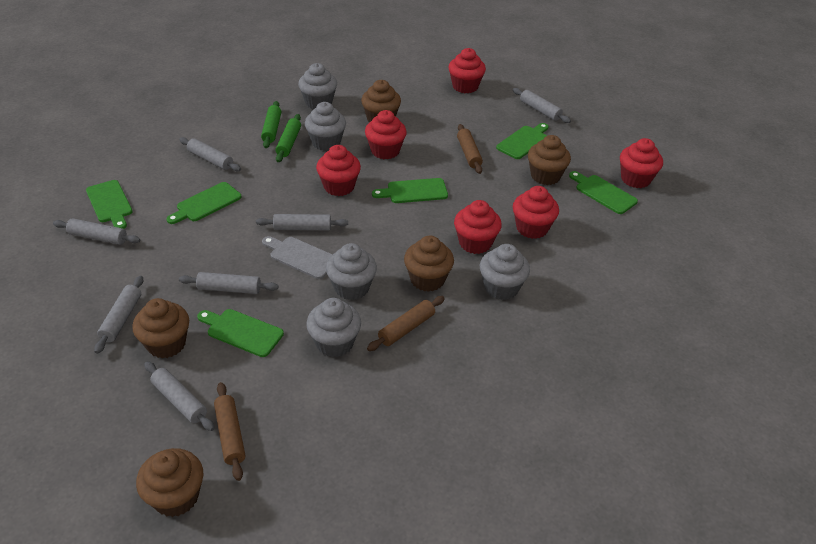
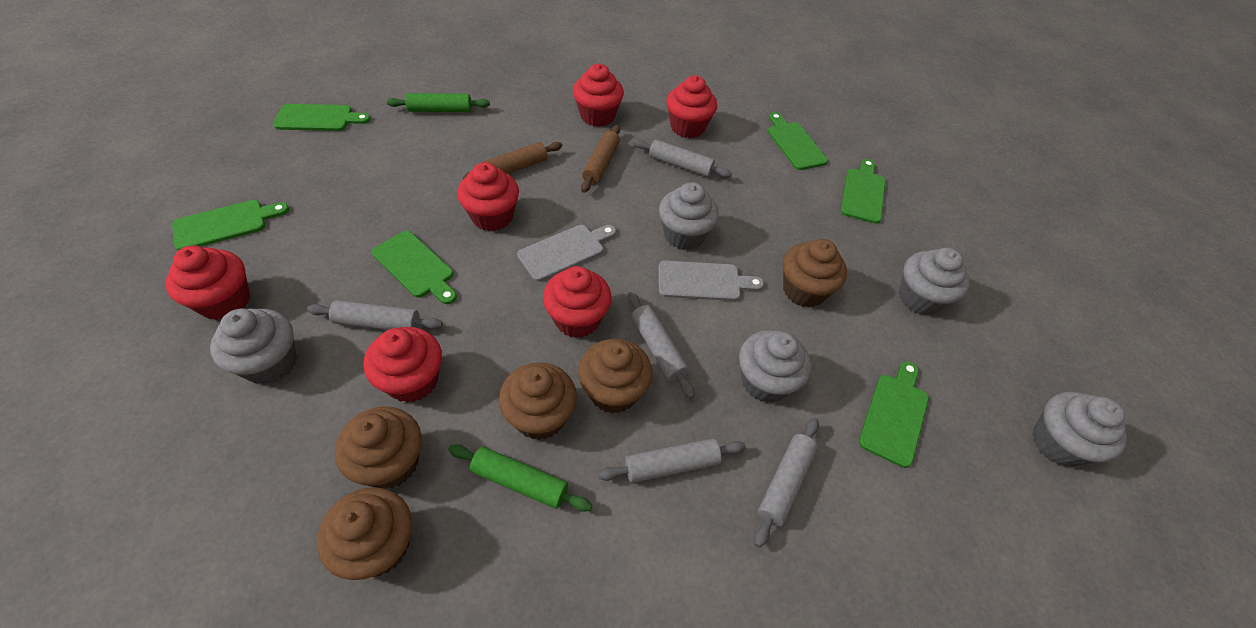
brown rolling pin: 3 -> 2
grey cutting board: 1 -> 2
grey rolling pin: 7 -> 5

